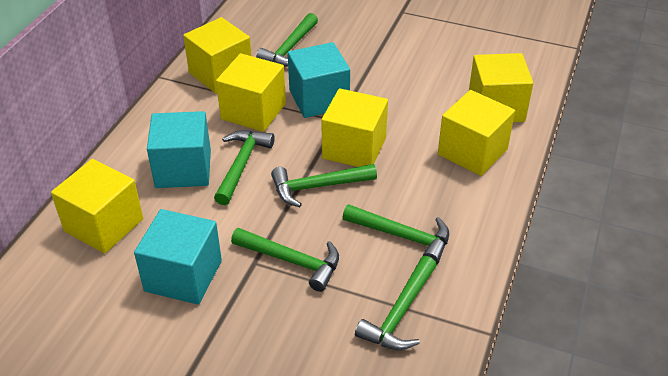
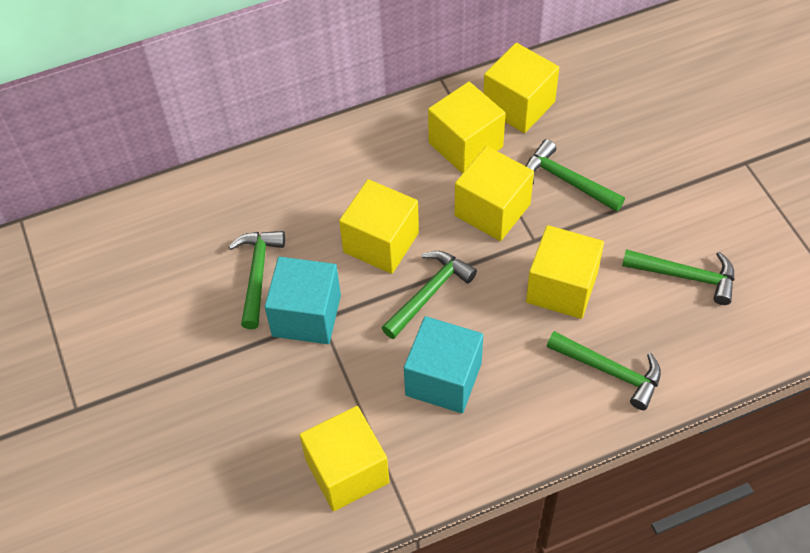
green hammer: 6 -> 5
turquoise cube: 3 -> 2

